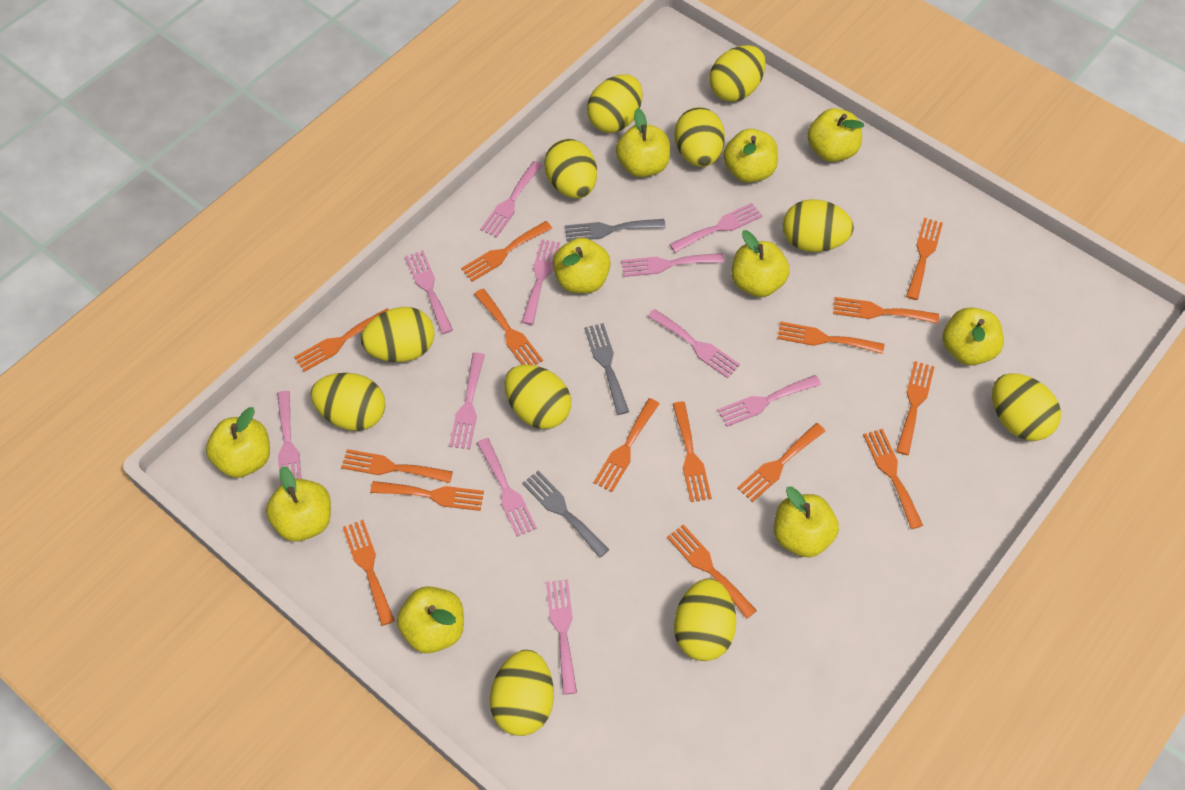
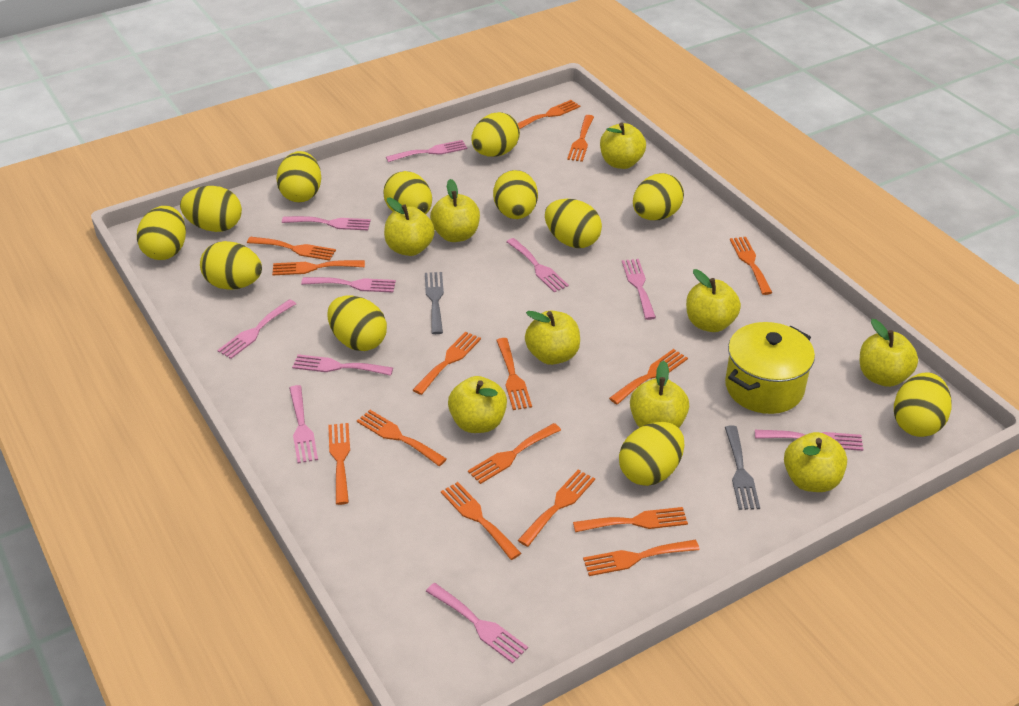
grey fork: 3 -> 2
pink fork: 11 -> 10
yellow apple: 10 -> 9
yellow egg: 11 -> 12
yellow pot: 0 -> 1

